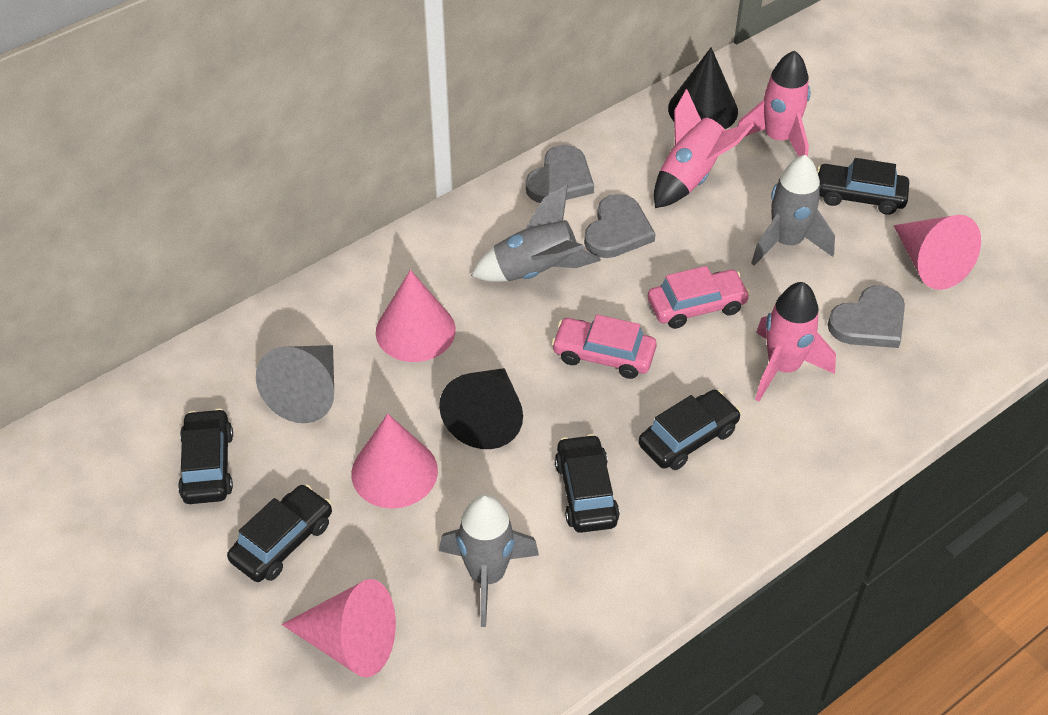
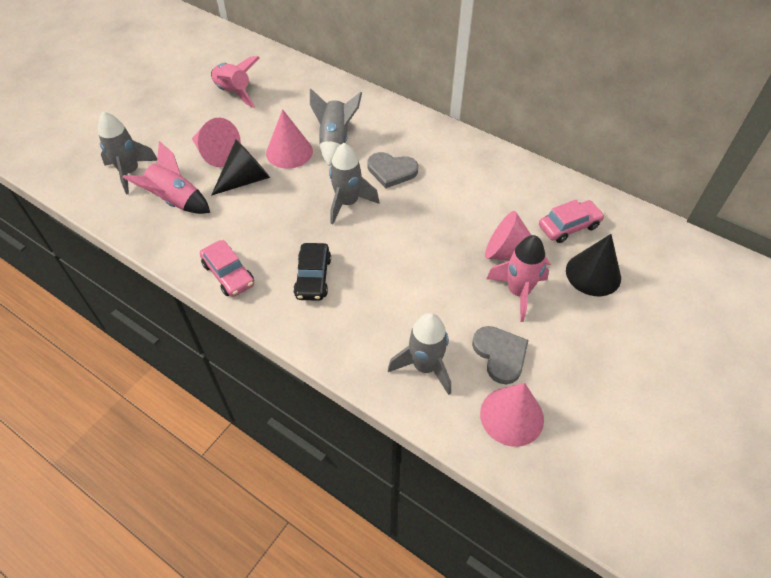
black car: 5 -> 1
grey cone: 1 -> 0
grey heart: 3 -> 2
grey rocket: 3 -> 4

